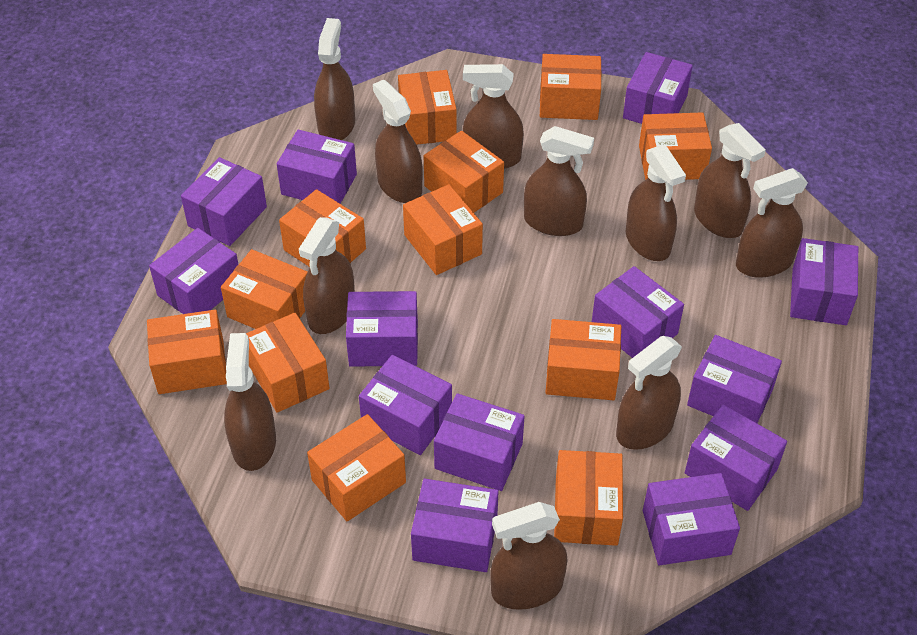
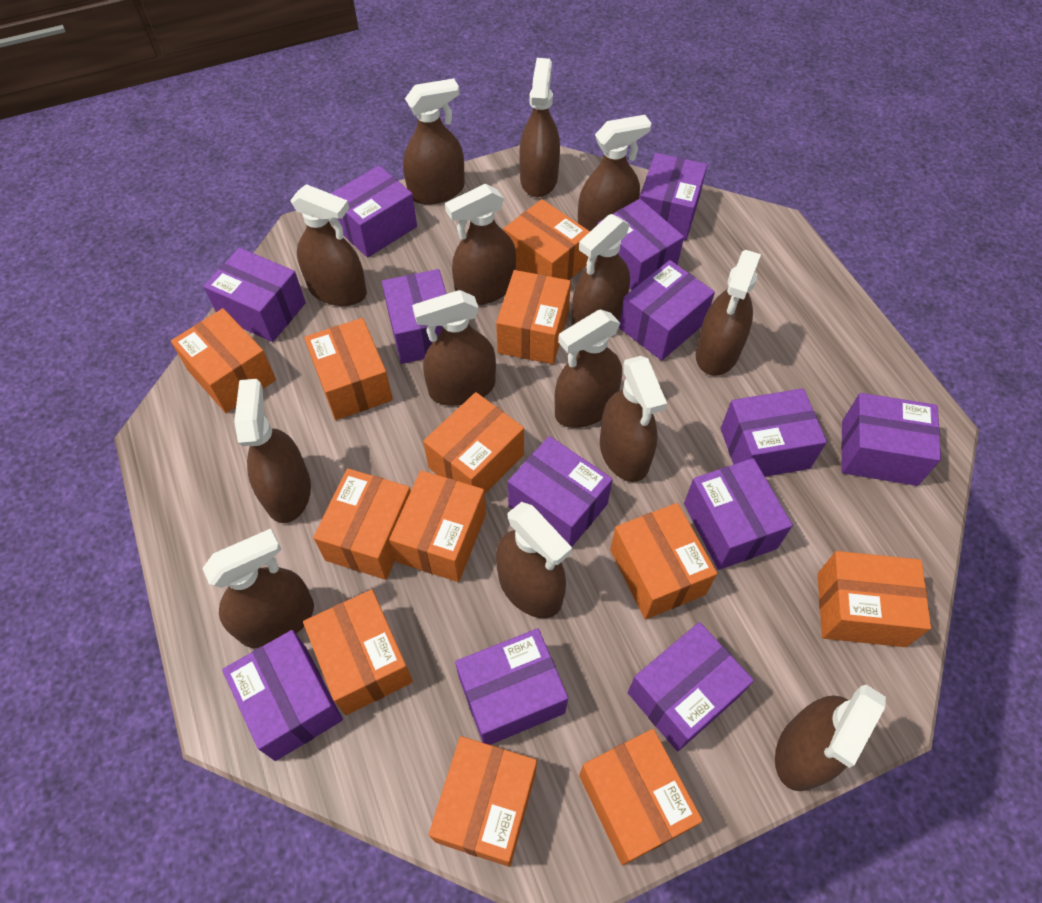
brown spray bottle: 11 -> 14

